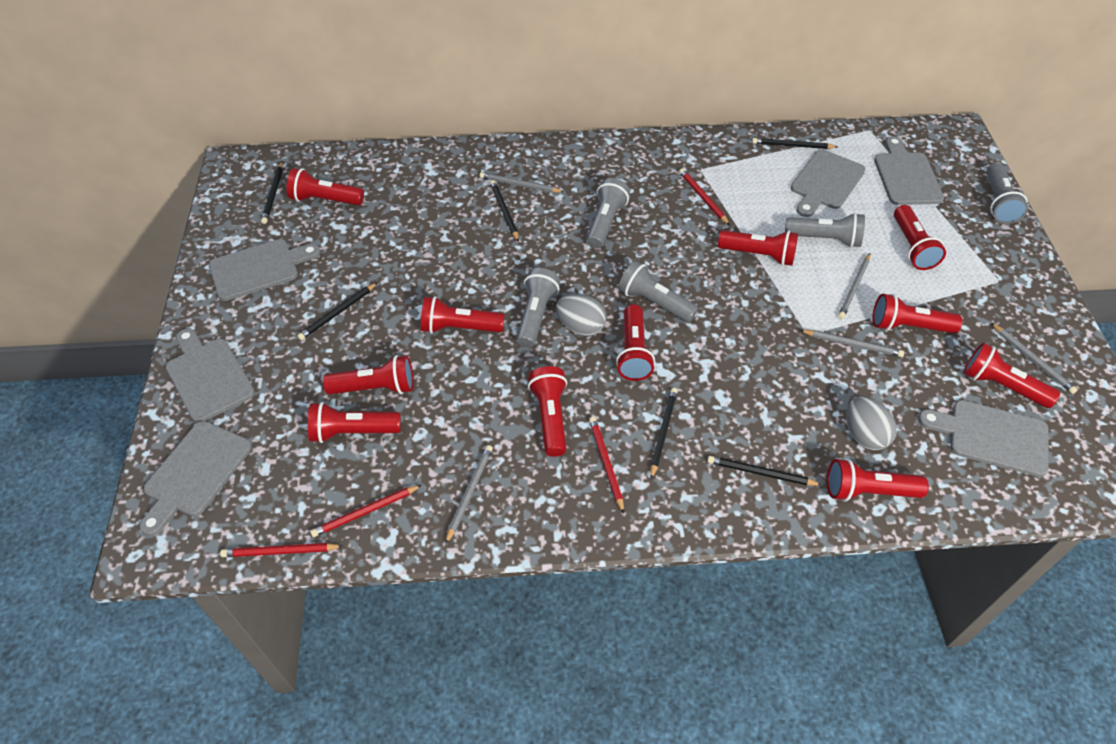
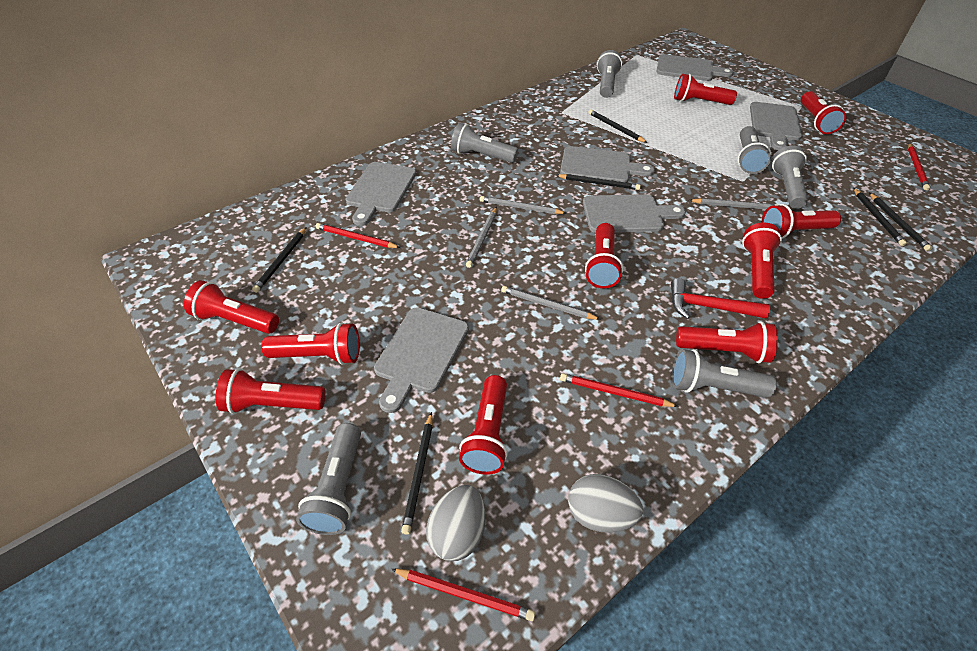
grey flashlight: 5 -> 6
grey pencil: 5 -> 4
red flashlight: 11 -> 10
red hammer: 0 -> 1

